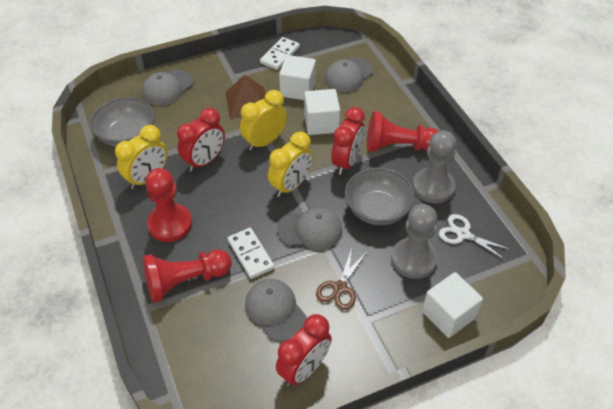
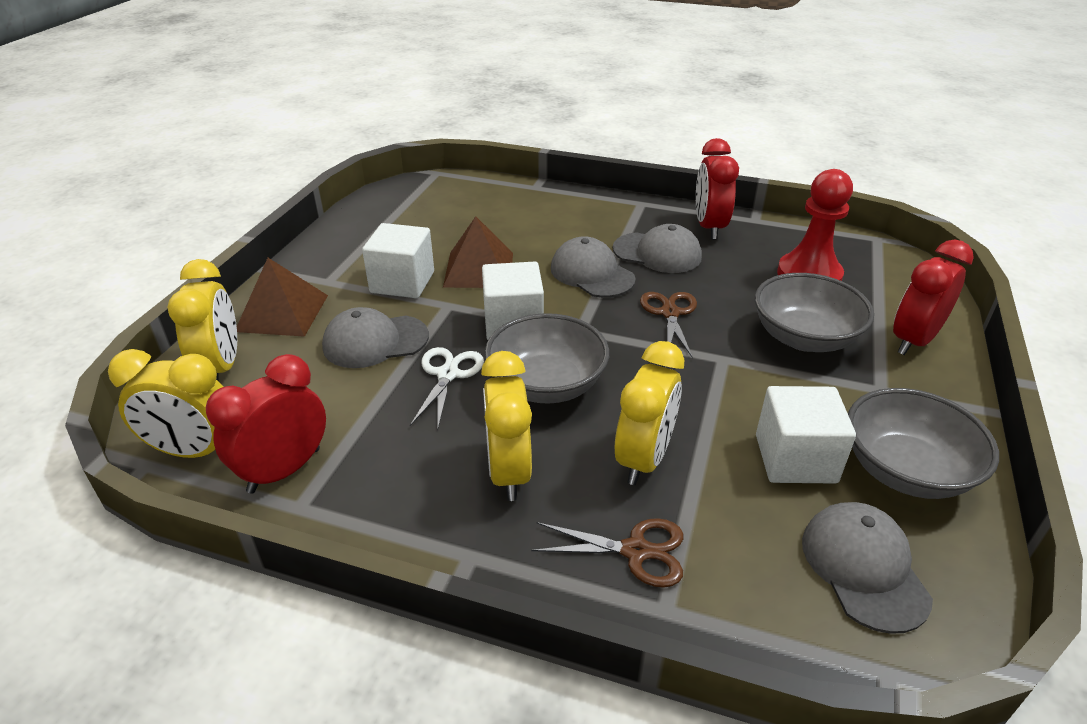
brown pyramid: 1 -> 2
brown scissors: 1 -> 2
grey bowl: 2 -> 3
grey pawn: 2 -> 0
red pawn: 3 -> 1
white domino: 2 -> 0
yellow clock: 3 -> 4

